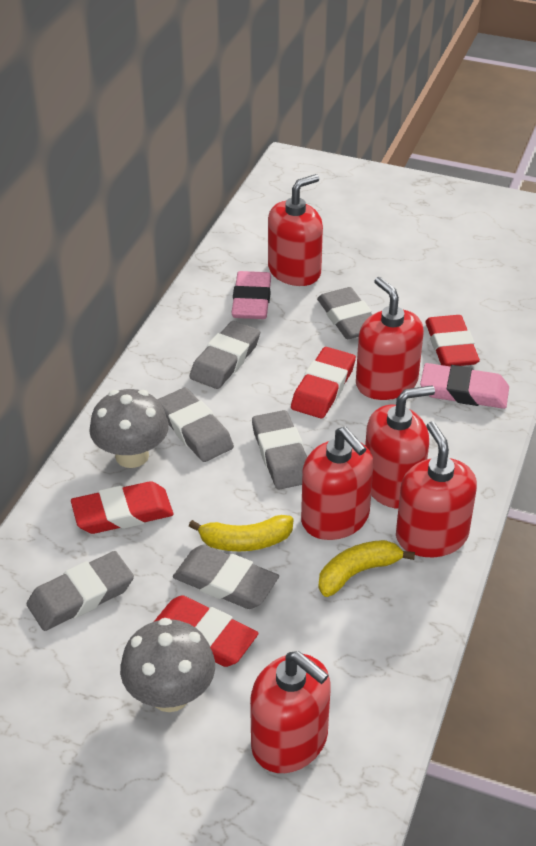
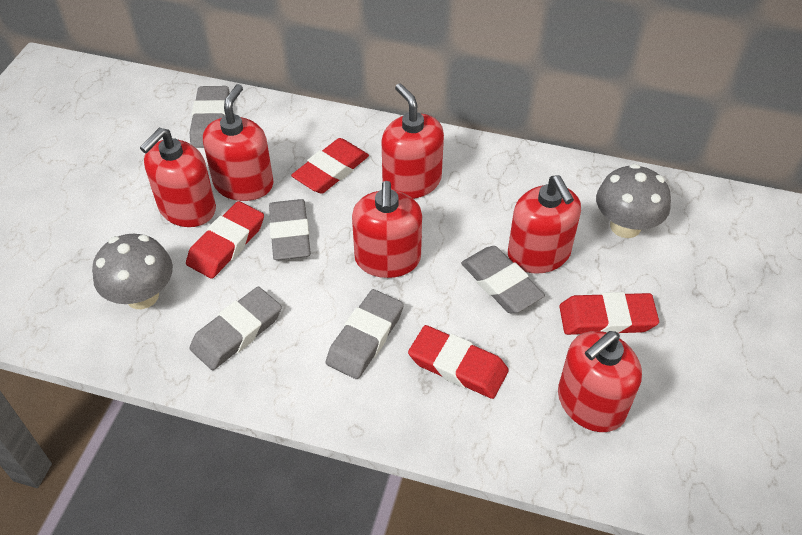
grey eraser: 6 -> 5
pink eraser: 2 -> 0
yellow banana: 2 -> 0

